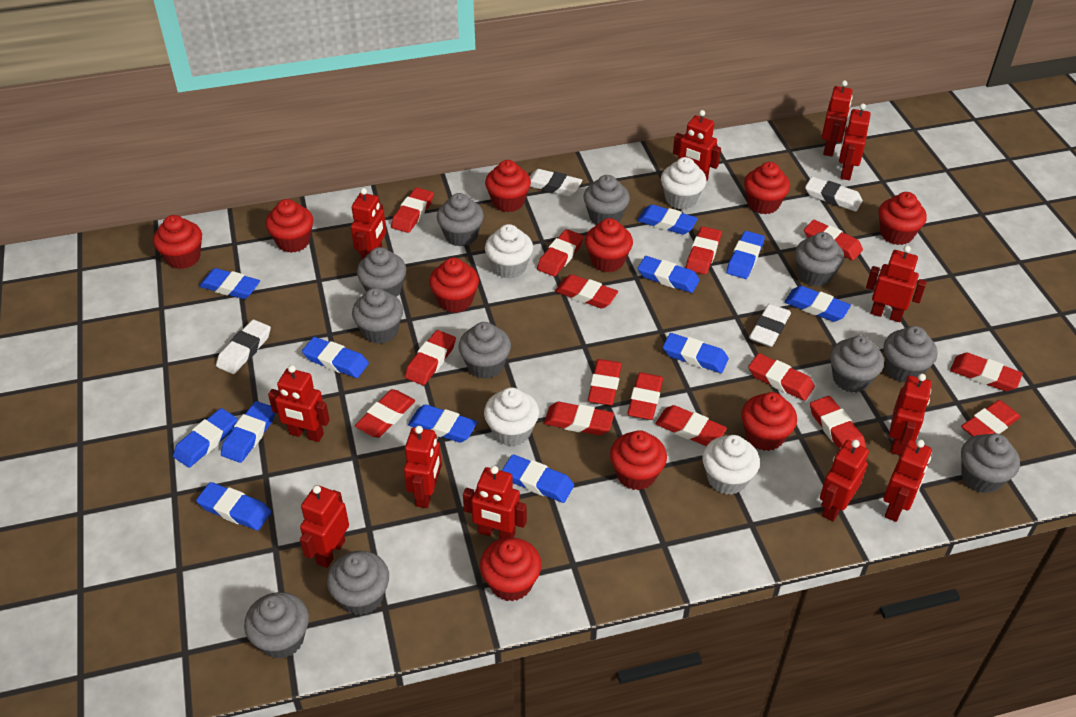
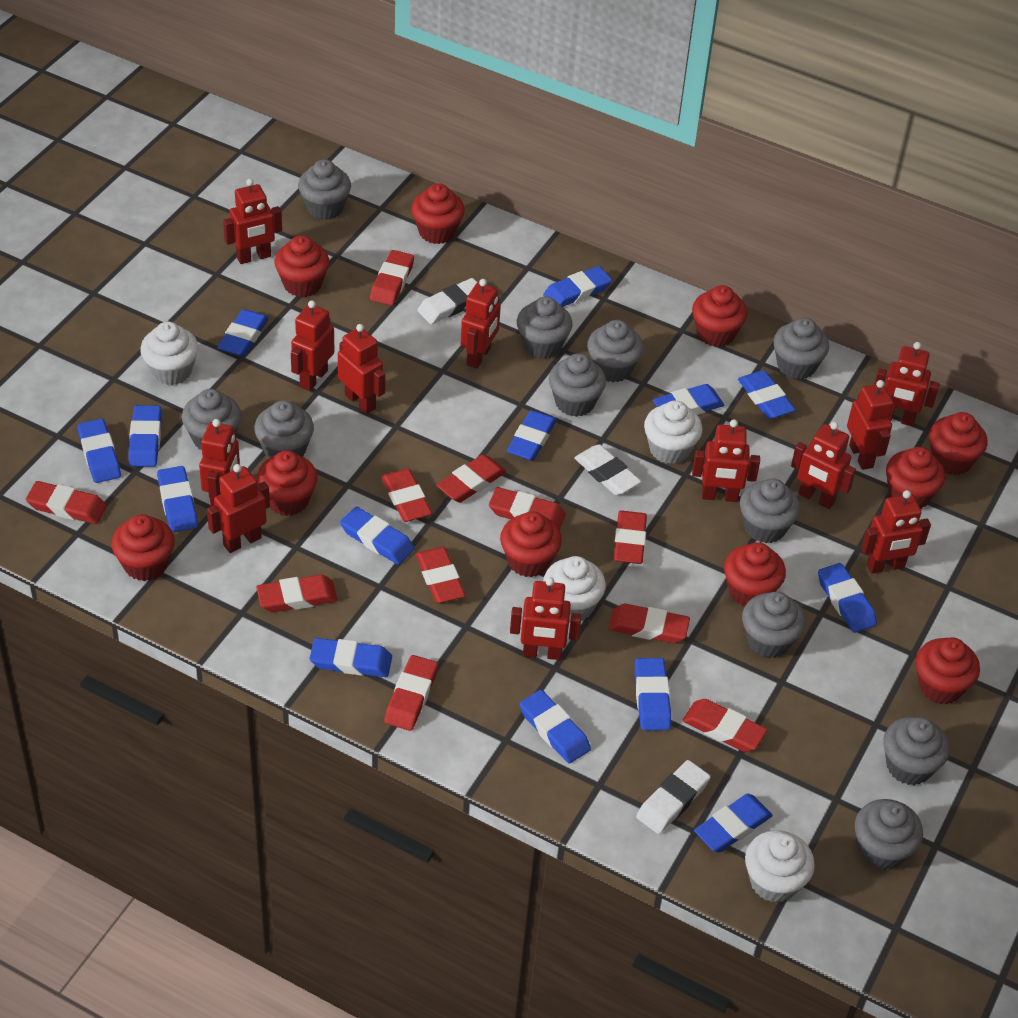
blue eraser: 12 -> 14
red eraser: 15 -> 11
white eraser: 4 -> 3

